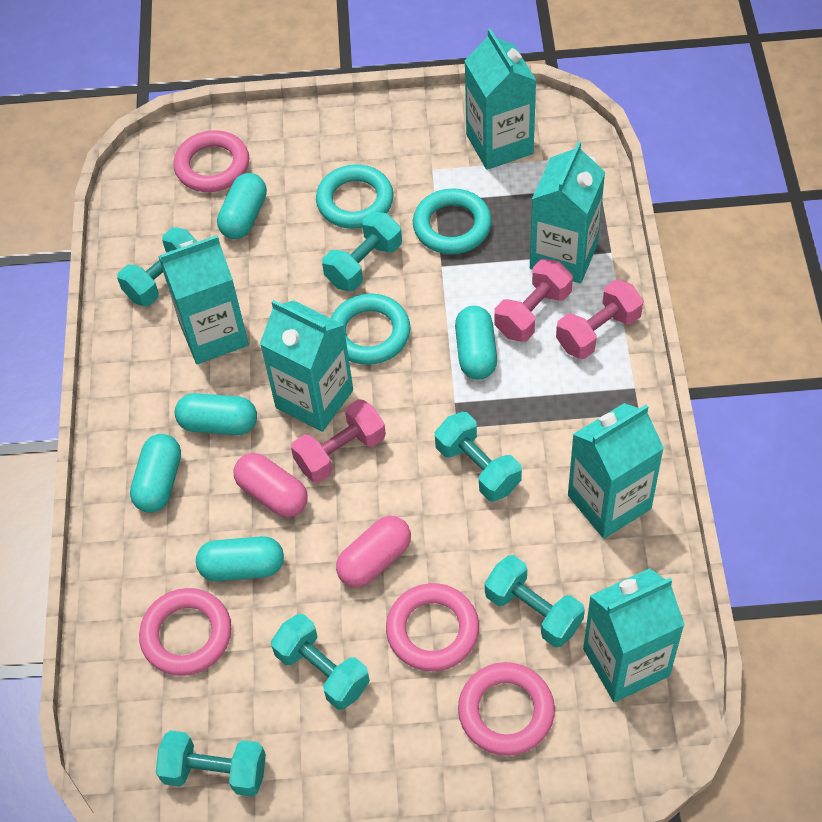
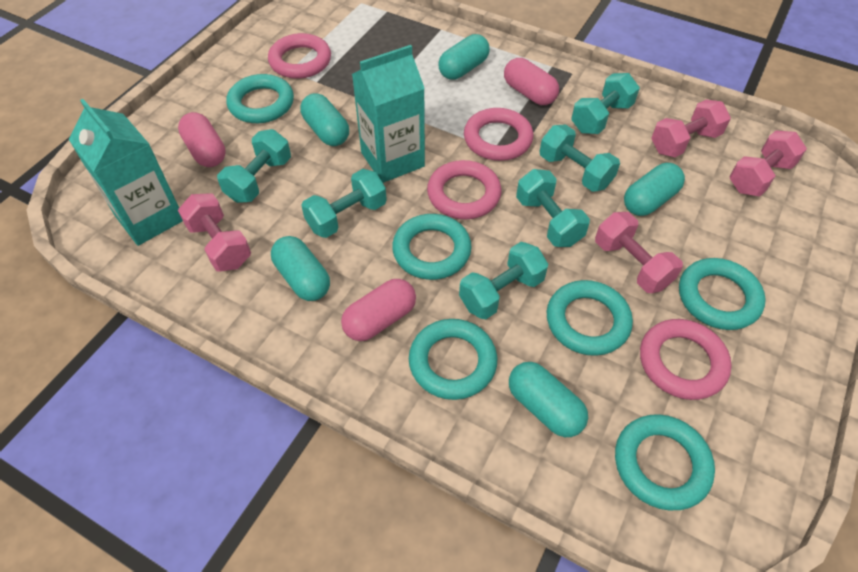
pink capsule: 2 -> 3
pink dumbbell: 3 -> 4
turquoise carton: 6 -> 2
turquoise ring: 3 -> 6

